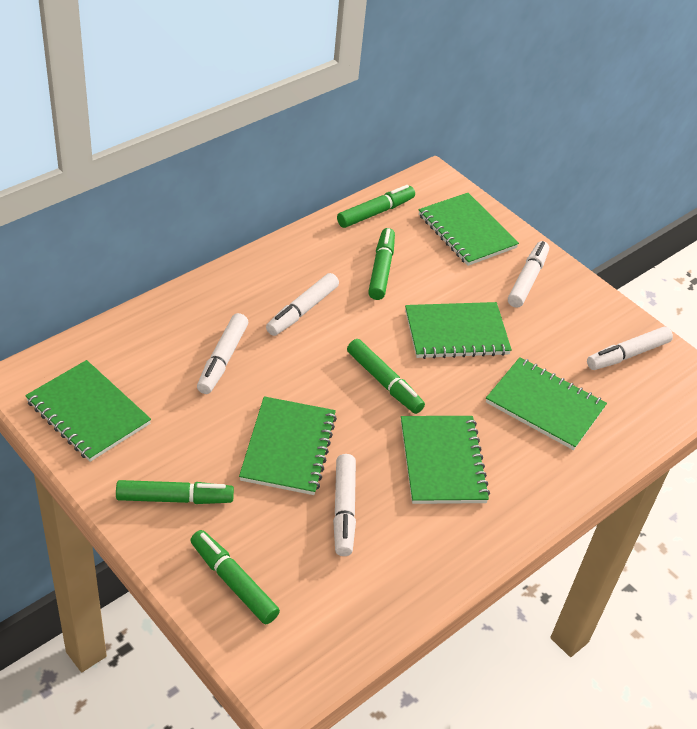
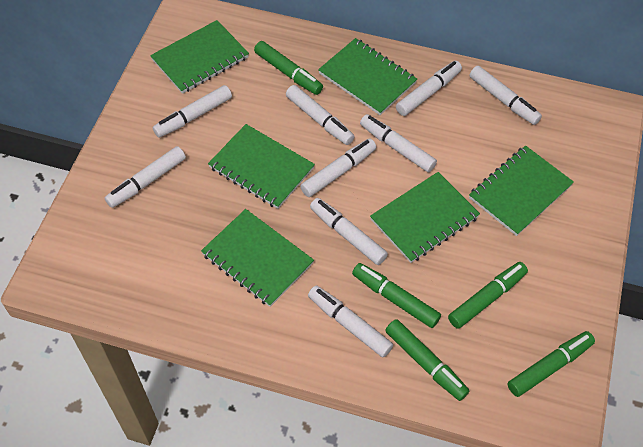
white marker: 5 -> 9

